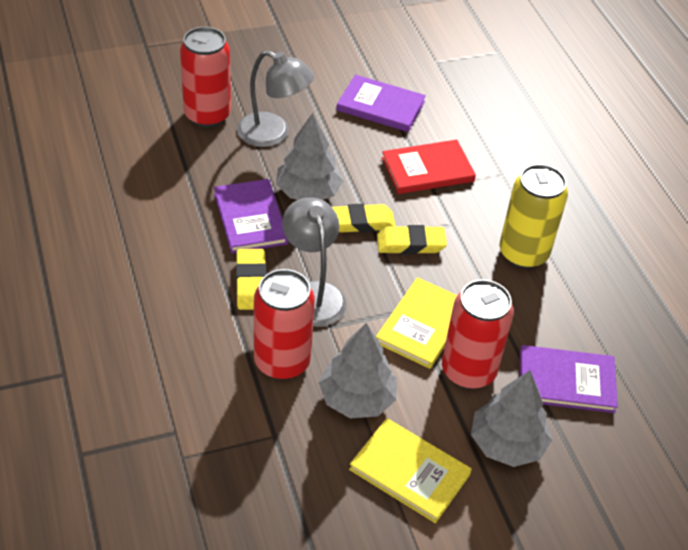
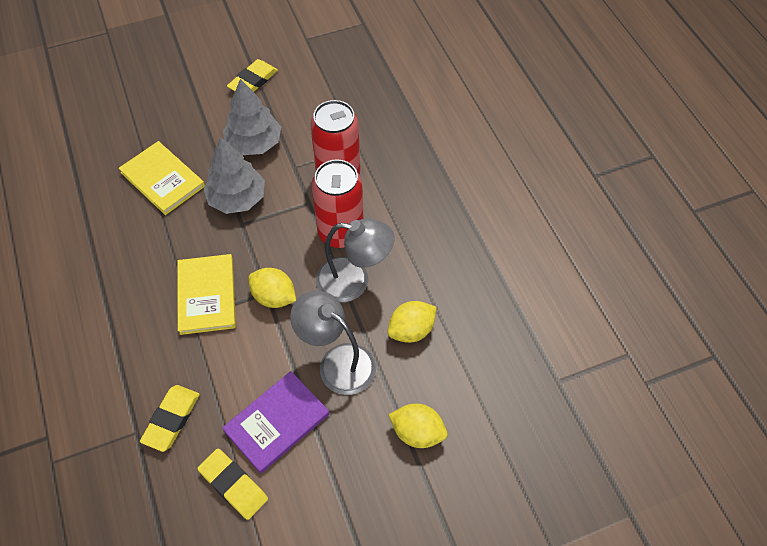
grey tree: 3 -> 2
purple book: 3 -> 1
red book: 1 -> 0
red can: 3 -> 2
yellow can: 1 -> 0
yellow lemon: 0 -> 3

